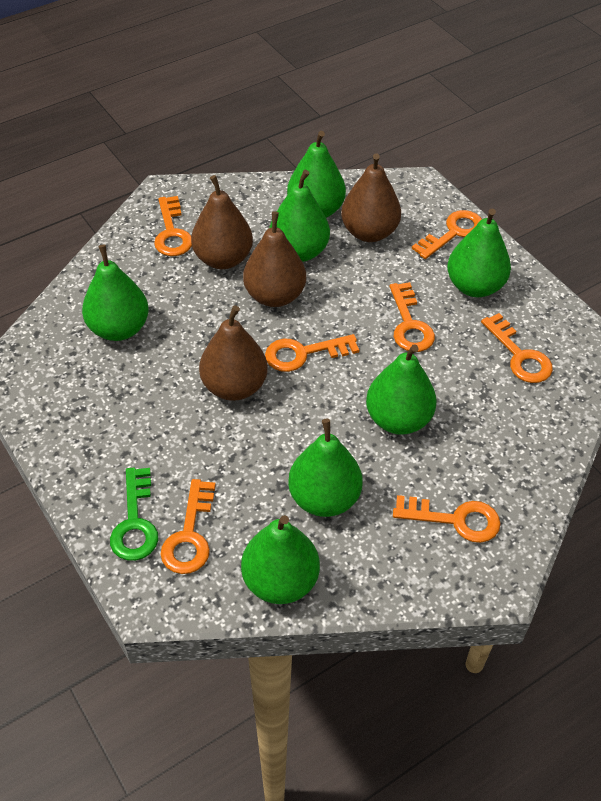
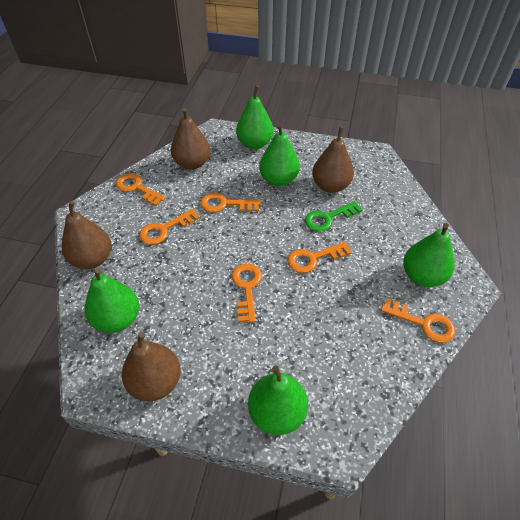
green pear: 7 -> 5
orange key: 7 -> 6

